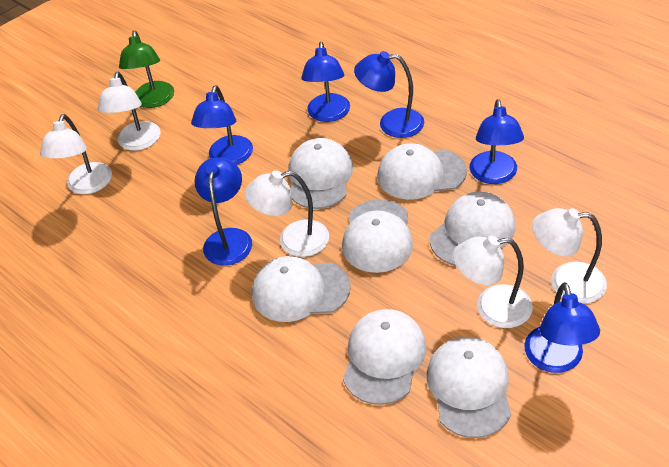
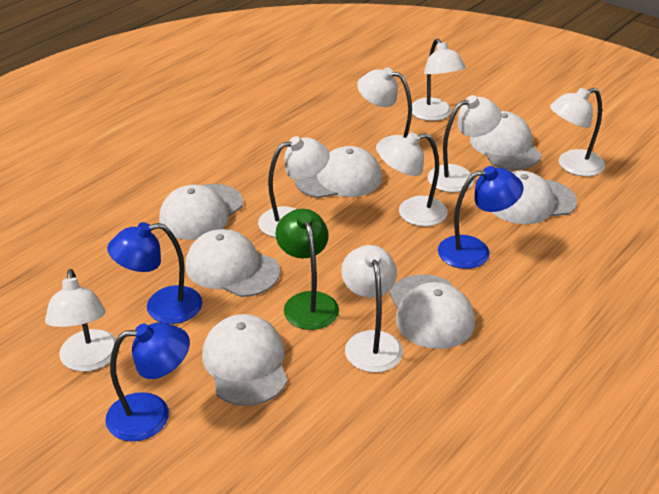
blue lamp: 6 -> 3
white lamp: 5 -> 8

